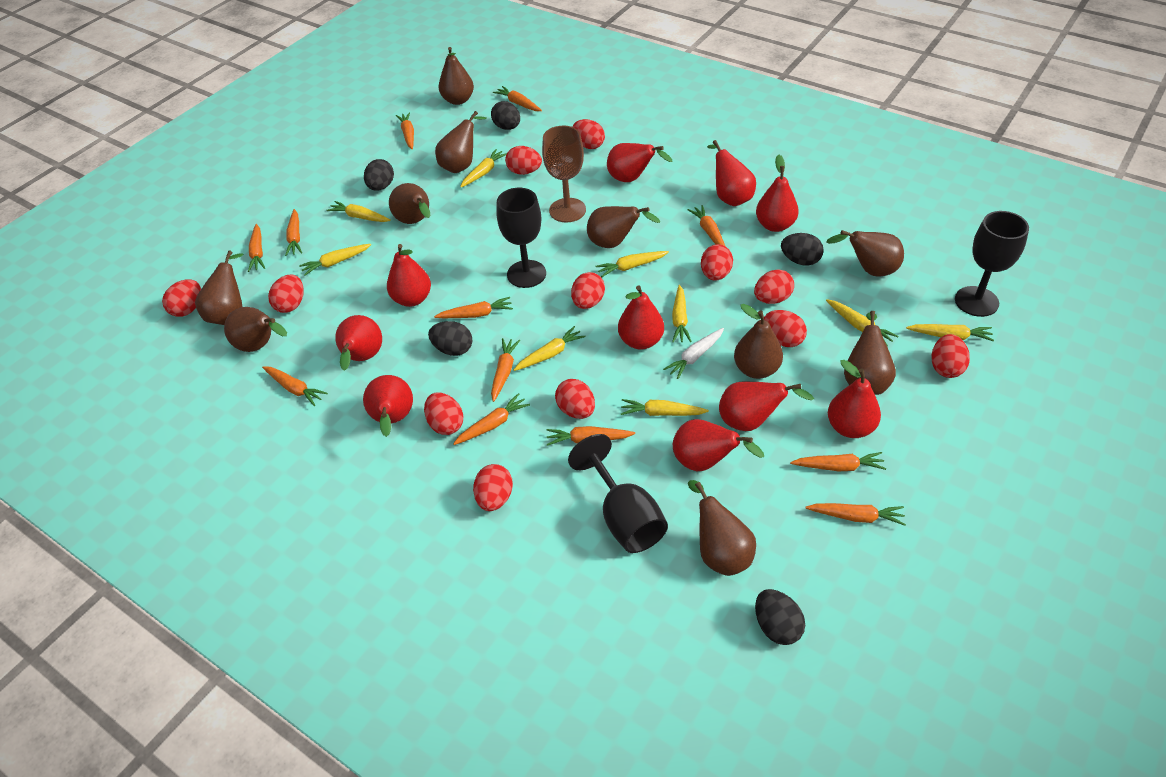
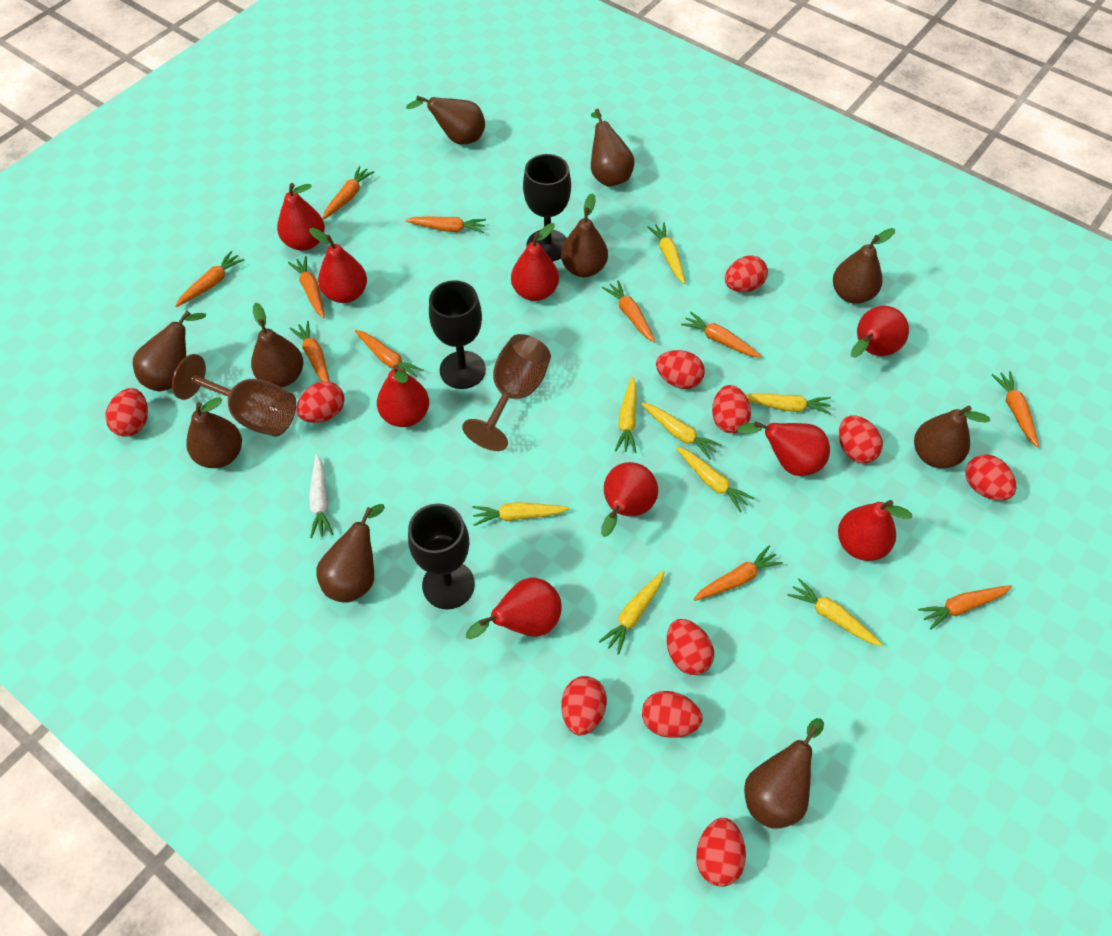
black egg: 5 -> 0
brown goblet: 1 -> 2
orange carrot: 12 -> 11
red egg: 12 -> 11
red pear: 10 -> 9
yellow carrot: 9 -> 8

